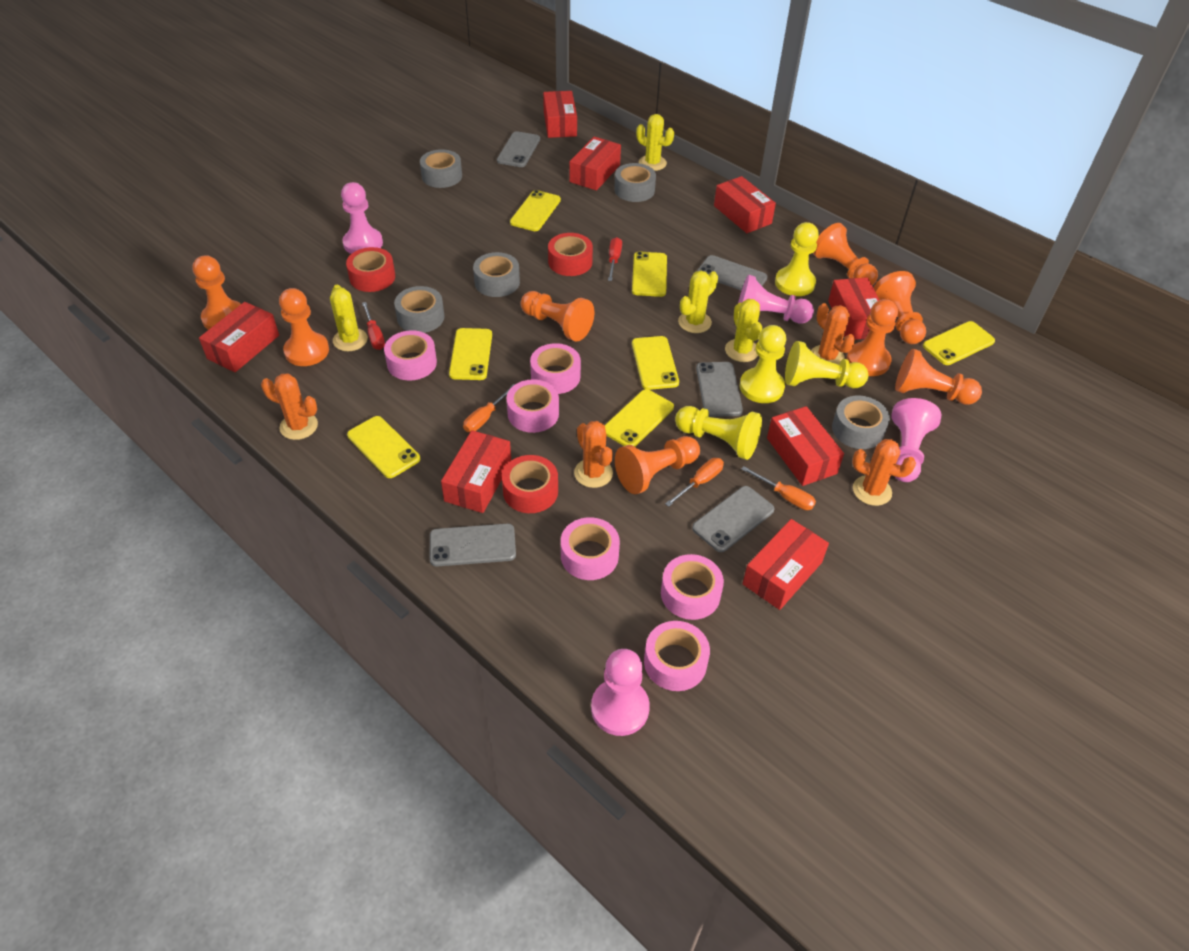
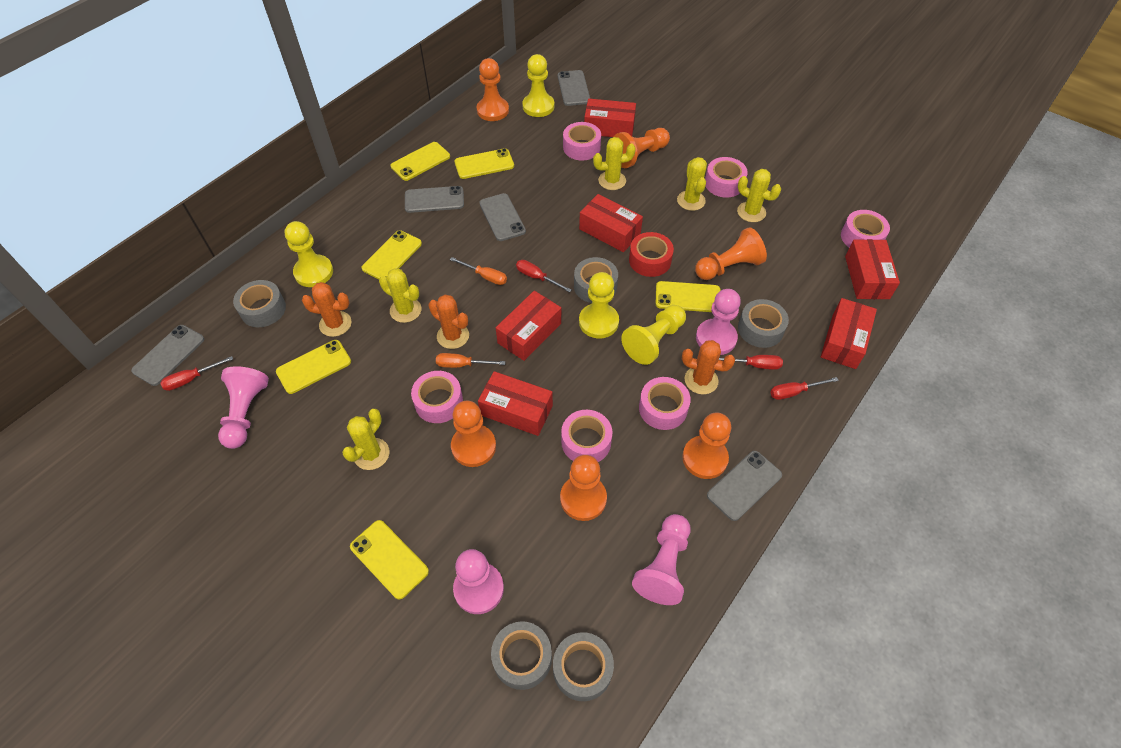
orange cactus: 4 -> 3
orange pawn: 8 -> 6
orange screwdriver: 3 -> 2
red box: 8 -> 6
red screwdriver: 2 -> 4
red tape: 3 -> 1
yellow cactus: 4 -> 5
yellow phone: 7 -> 6

